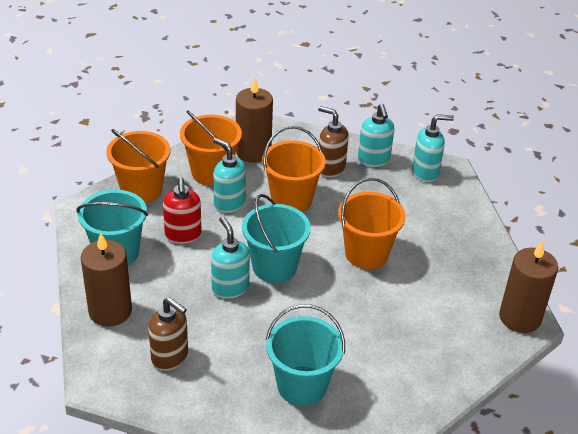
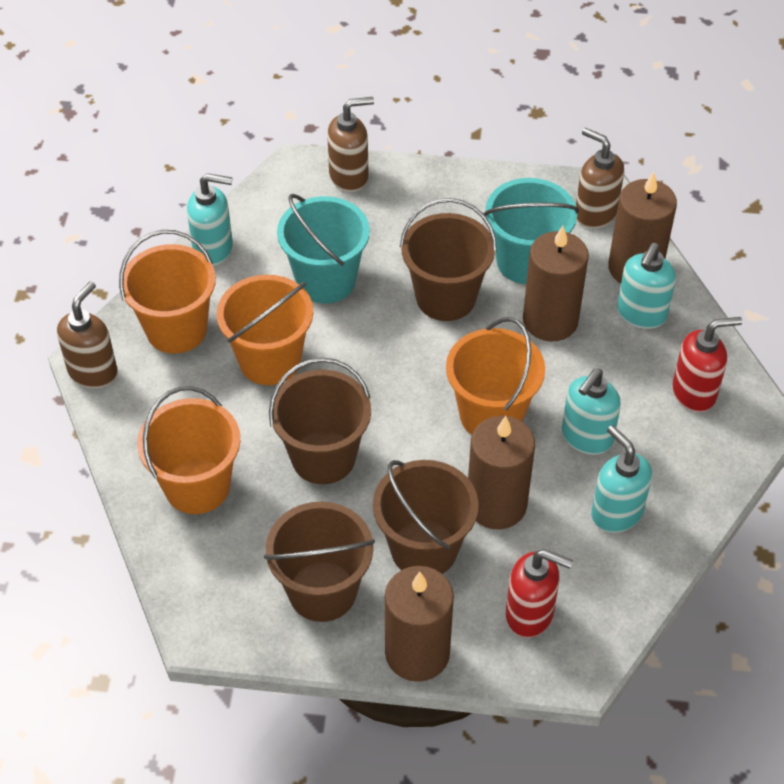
brown bucket: 0 -> 4
brown candle: 3 -> 4
brown soap dispenser: 2 -> 3
red soap dispenser: 1 -> 2
turquoise bucket: 3 -> 2

